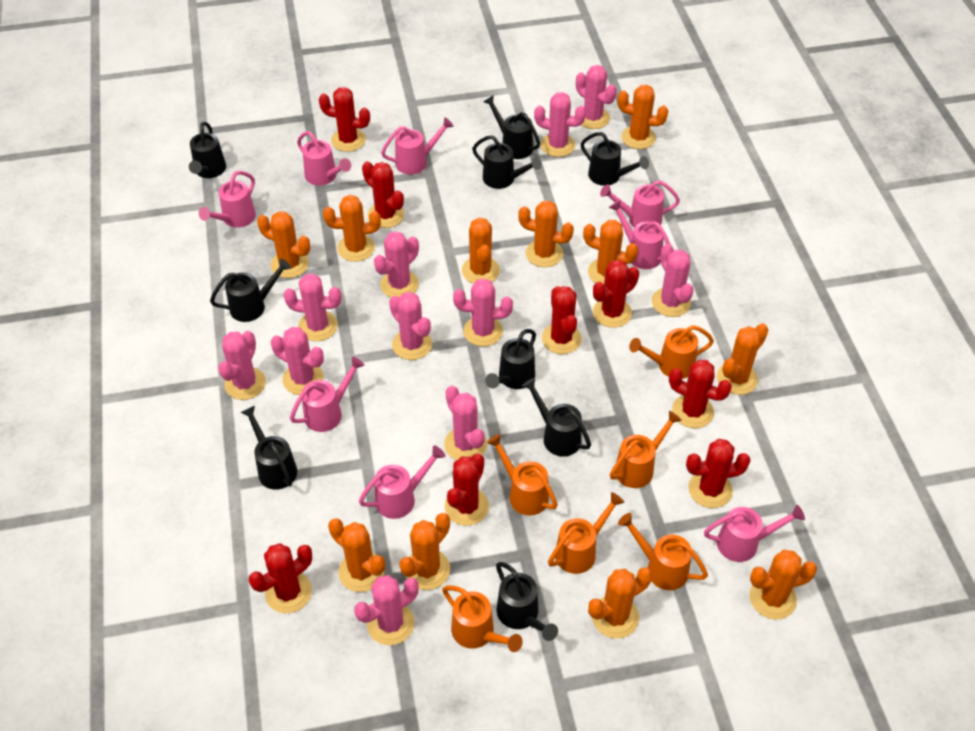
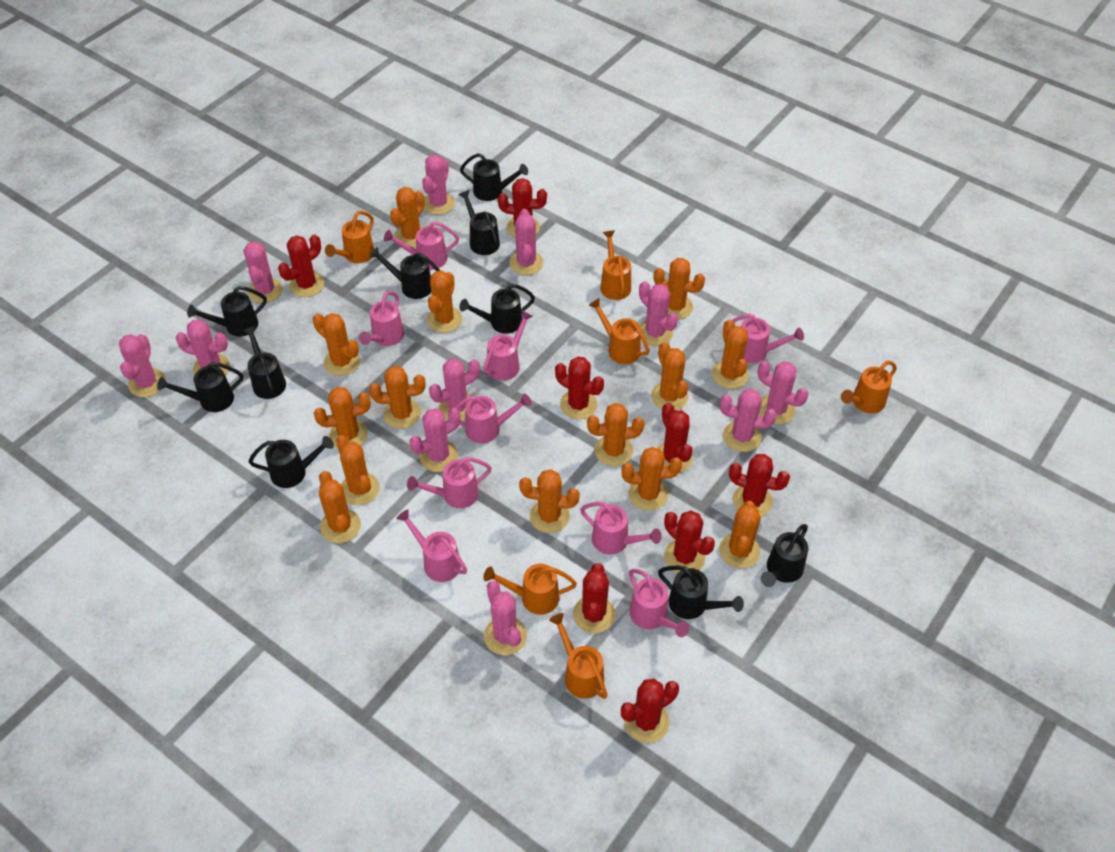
black watering can: 9 -> 10
orange cactus: 11 -> 14
pink watering can: 8 -> 9

